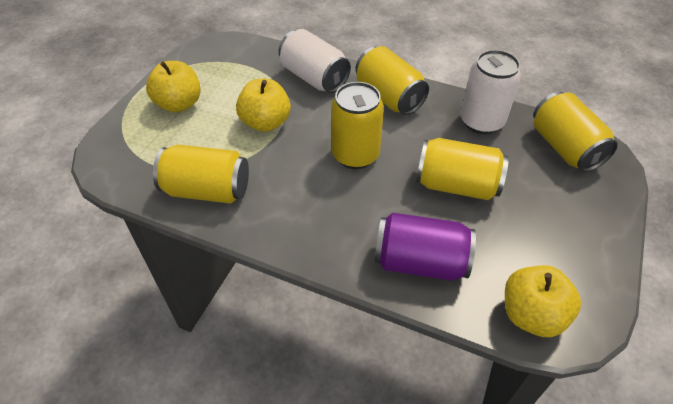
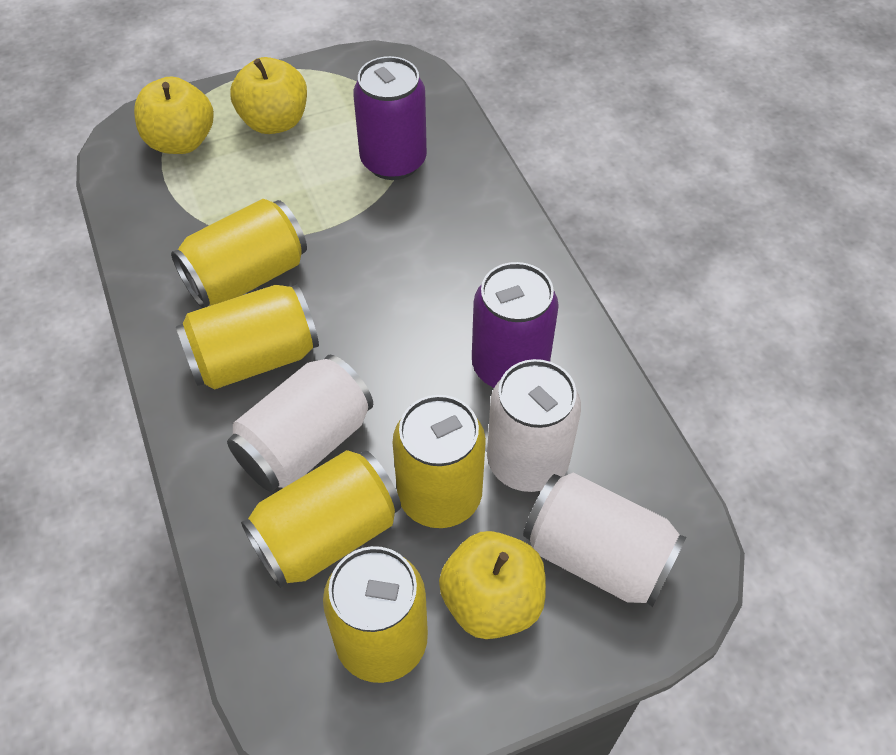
purple can: 1 -> 2
white can: 2 -> 3

